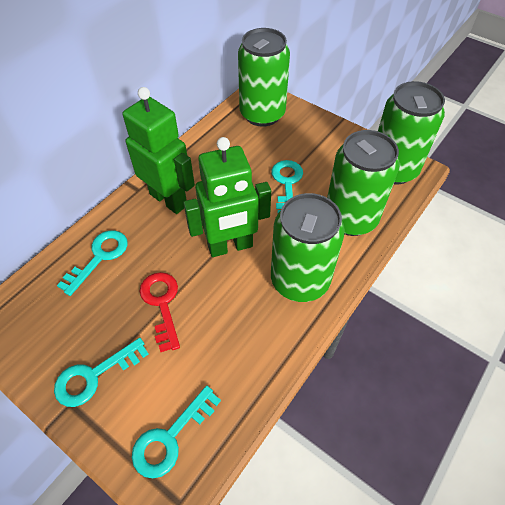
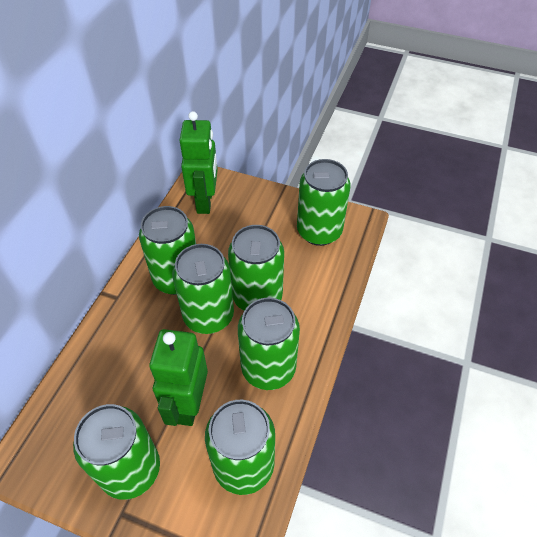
green can: 4 -> 7
red key: 1 -> 0
turquoise key: 4 -> 0

